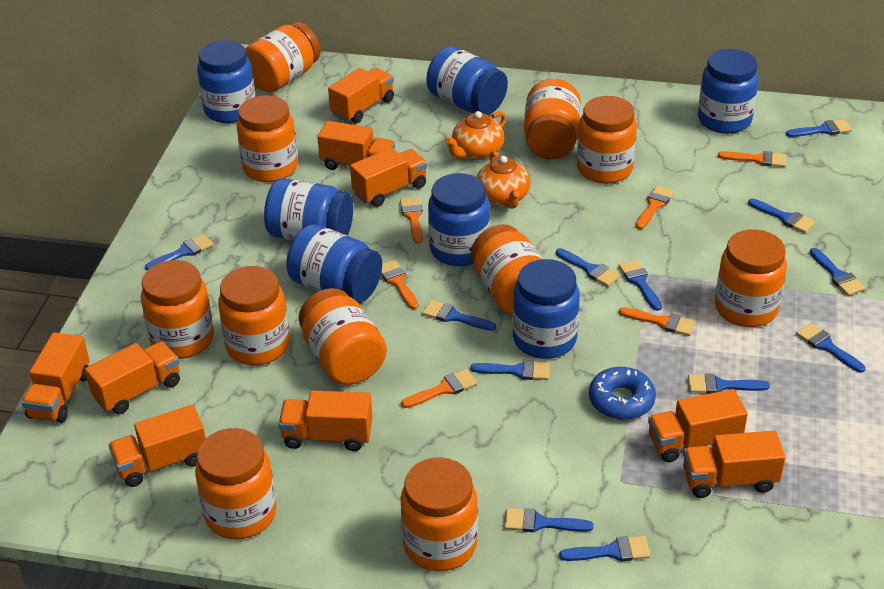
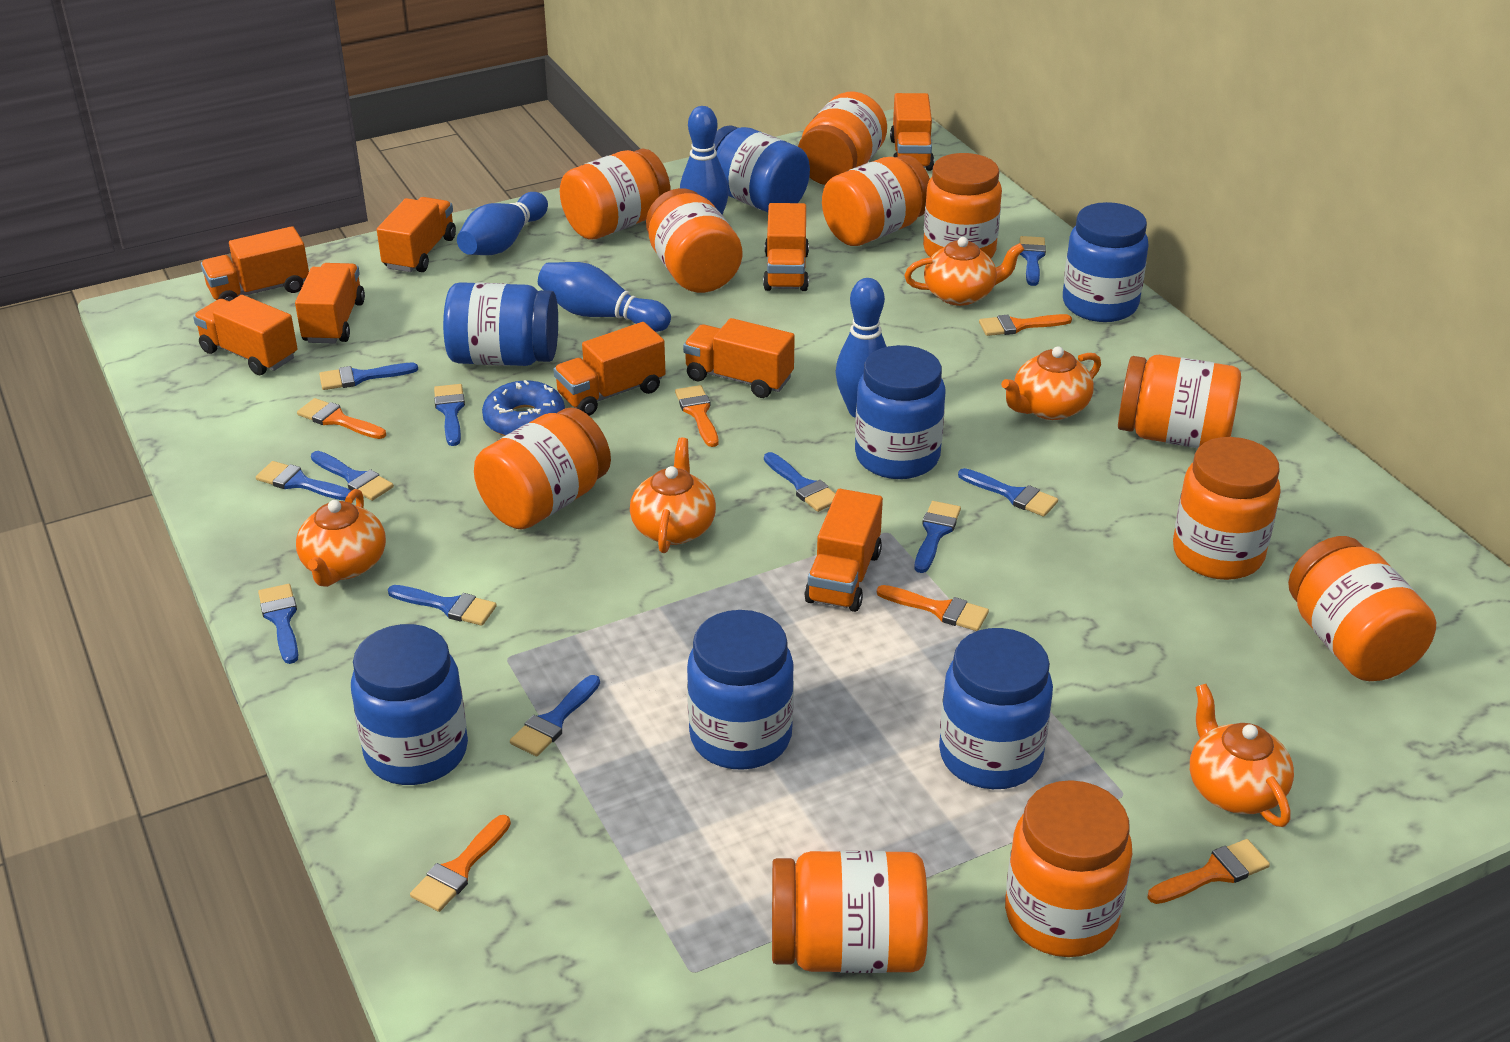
blue bowling pin: 0 -> 4
blue brush: 12 -> 11
orange teapot: 2 -> 5

